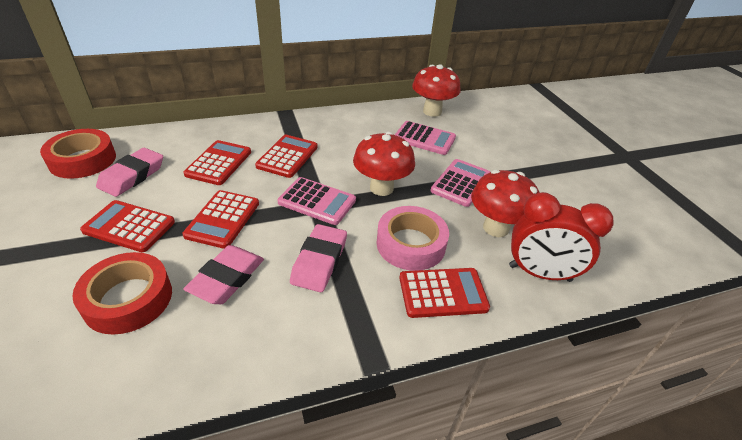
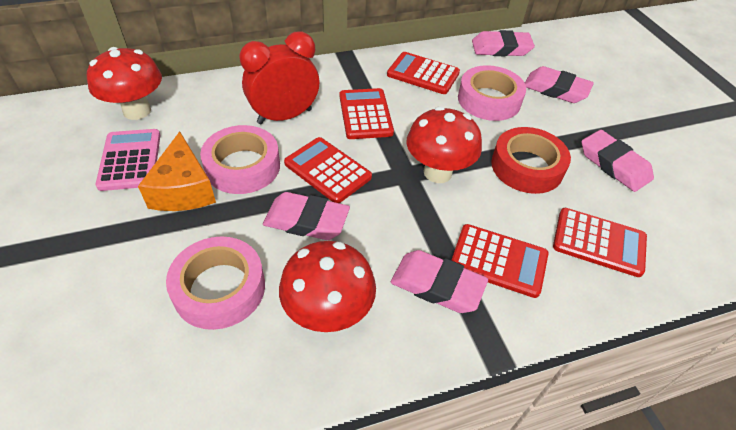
orange cheese: 0 -> 1
pink calculator: 3 -> 1
pink eraser: 3 -> 5
pink tape: 1 -> 3
red tape: 2 -> 1

